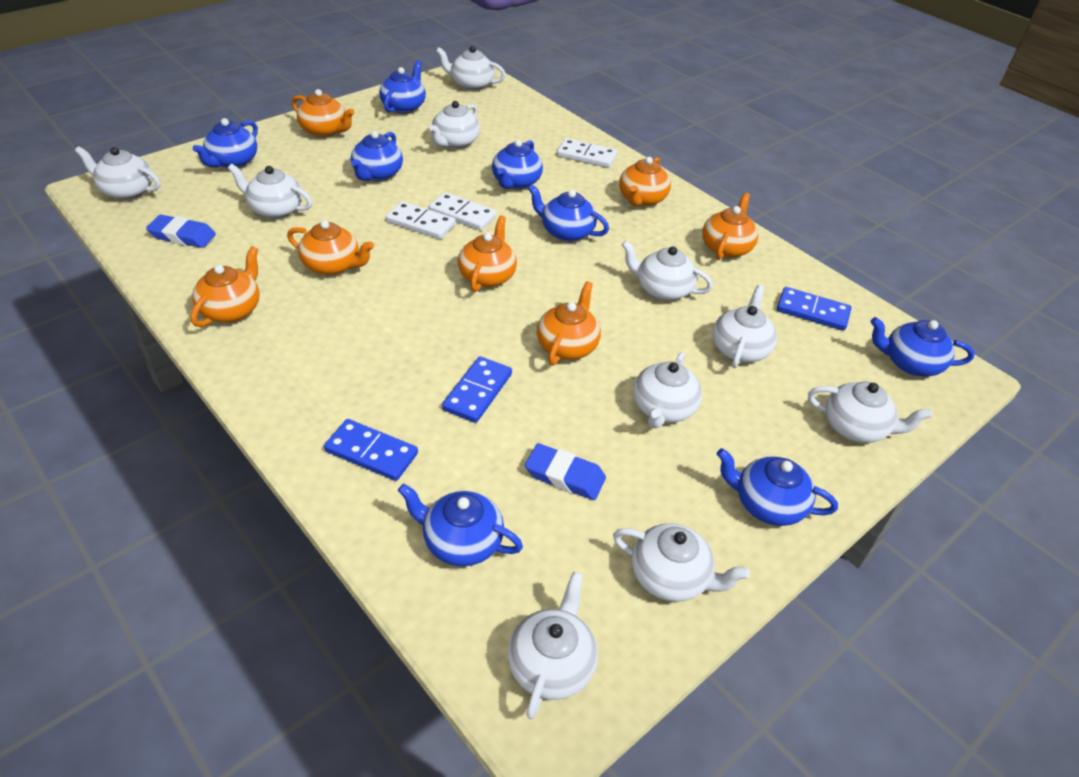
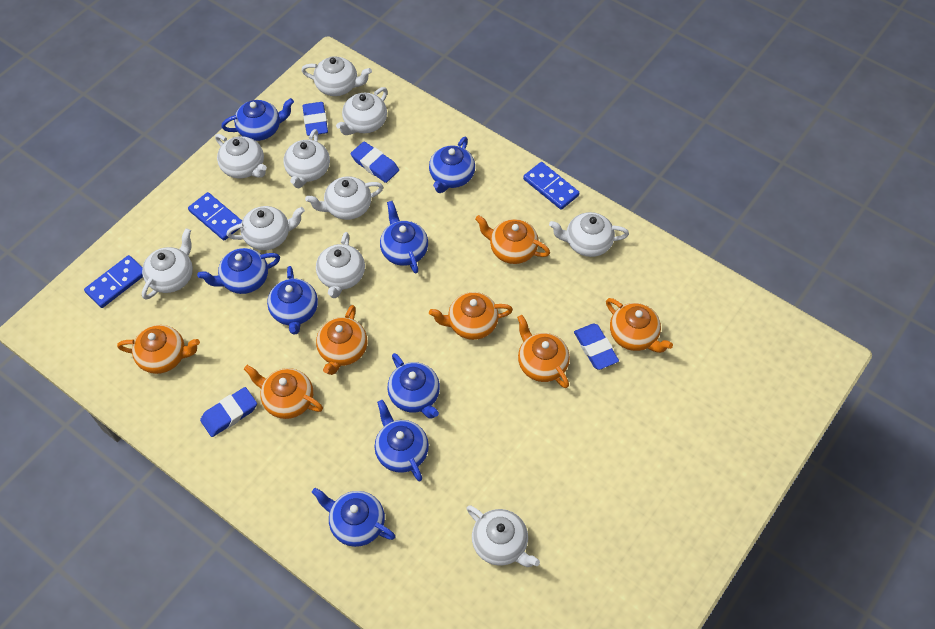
blue eraser: 2 -> 4
white domino: 3 -> 0

